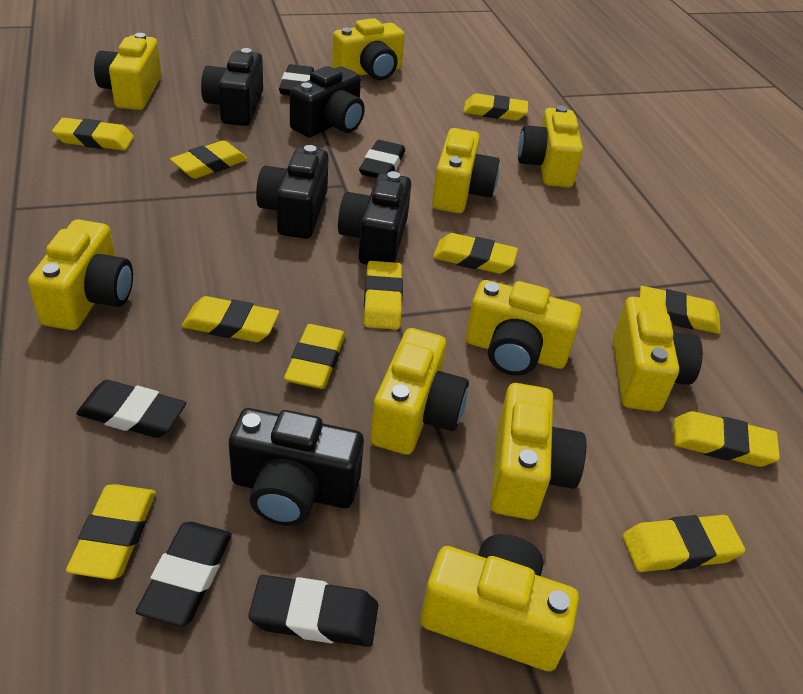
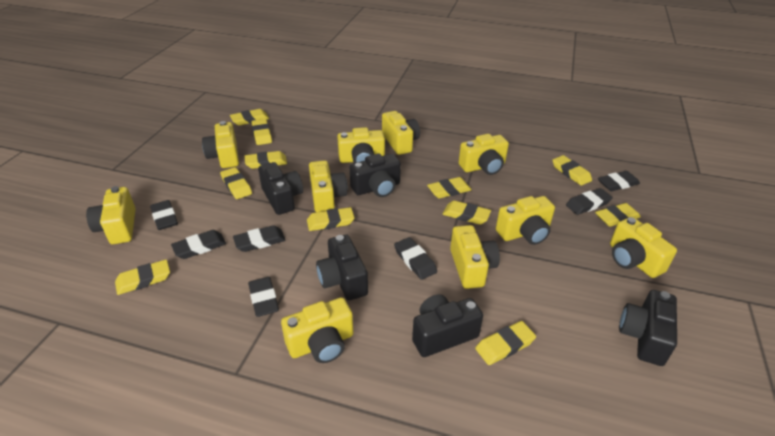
black eraser: 5 -> 7

